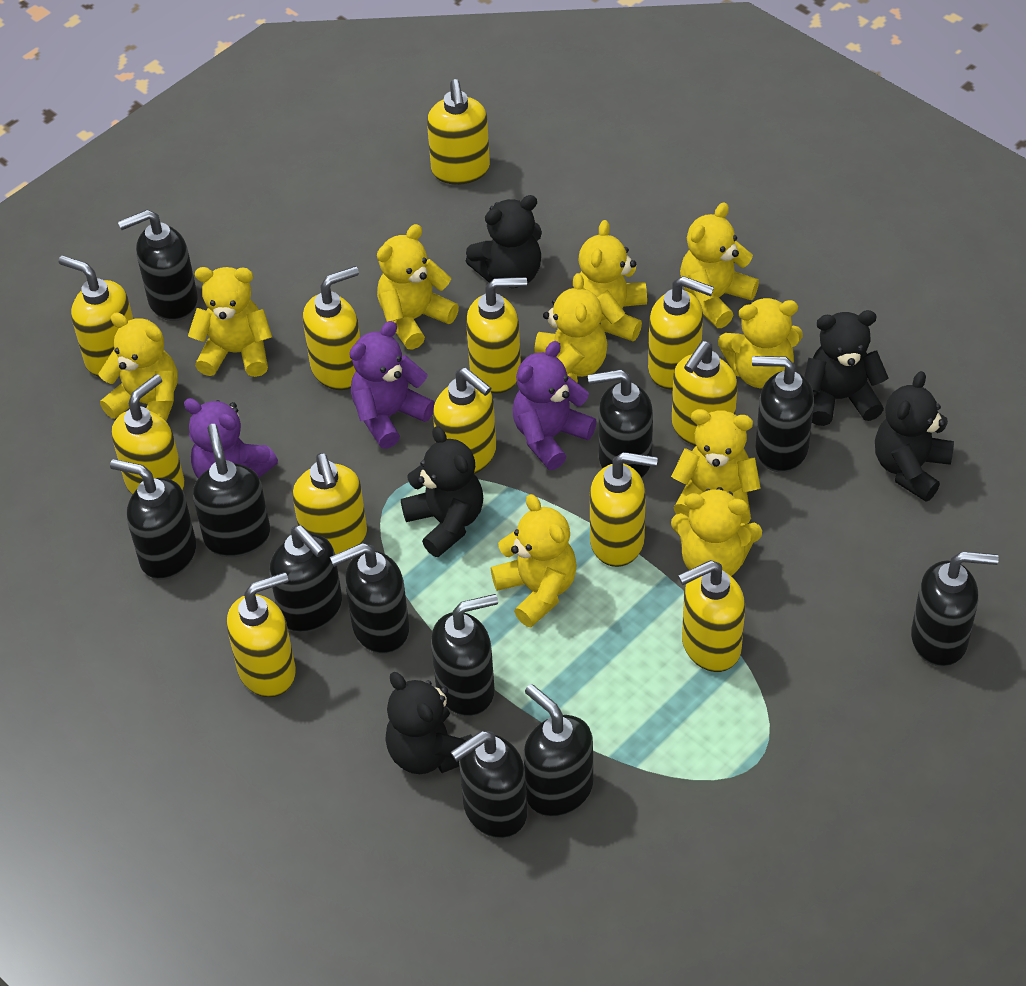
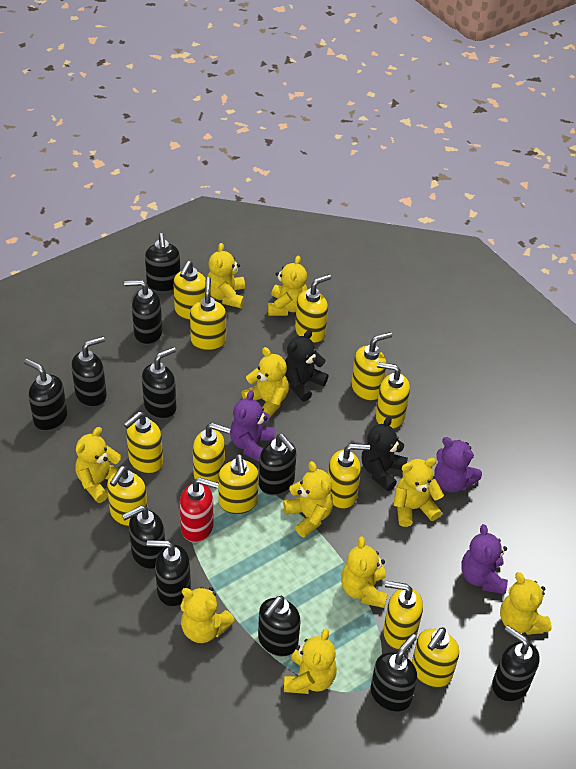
black teddy bear: 5 -> 2
red soap dispenser: 0 -> 1

